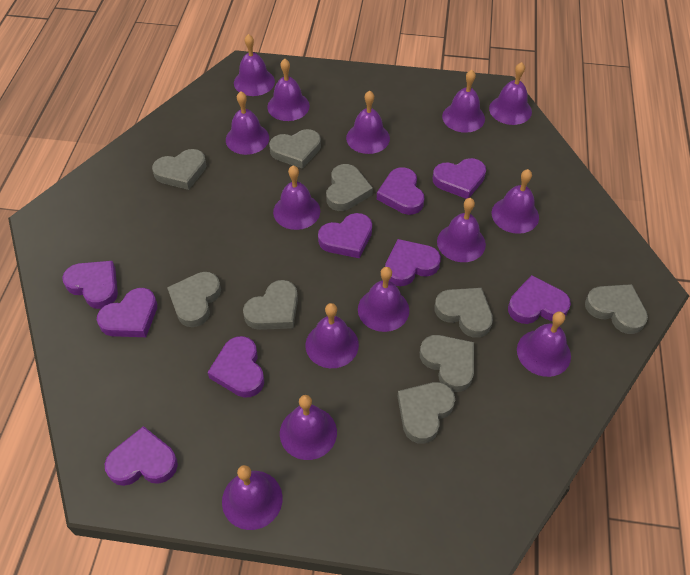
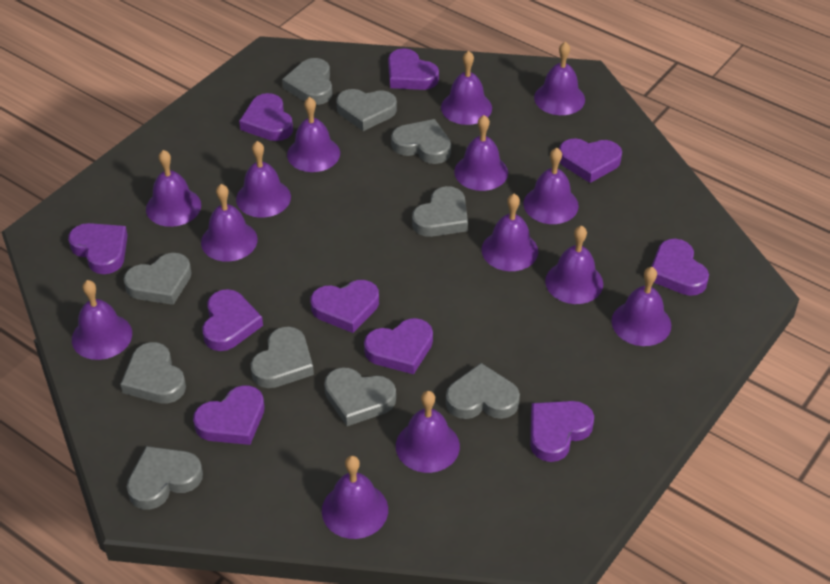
grey heart: 9 -> 10
purple heart: 9 -> 10

